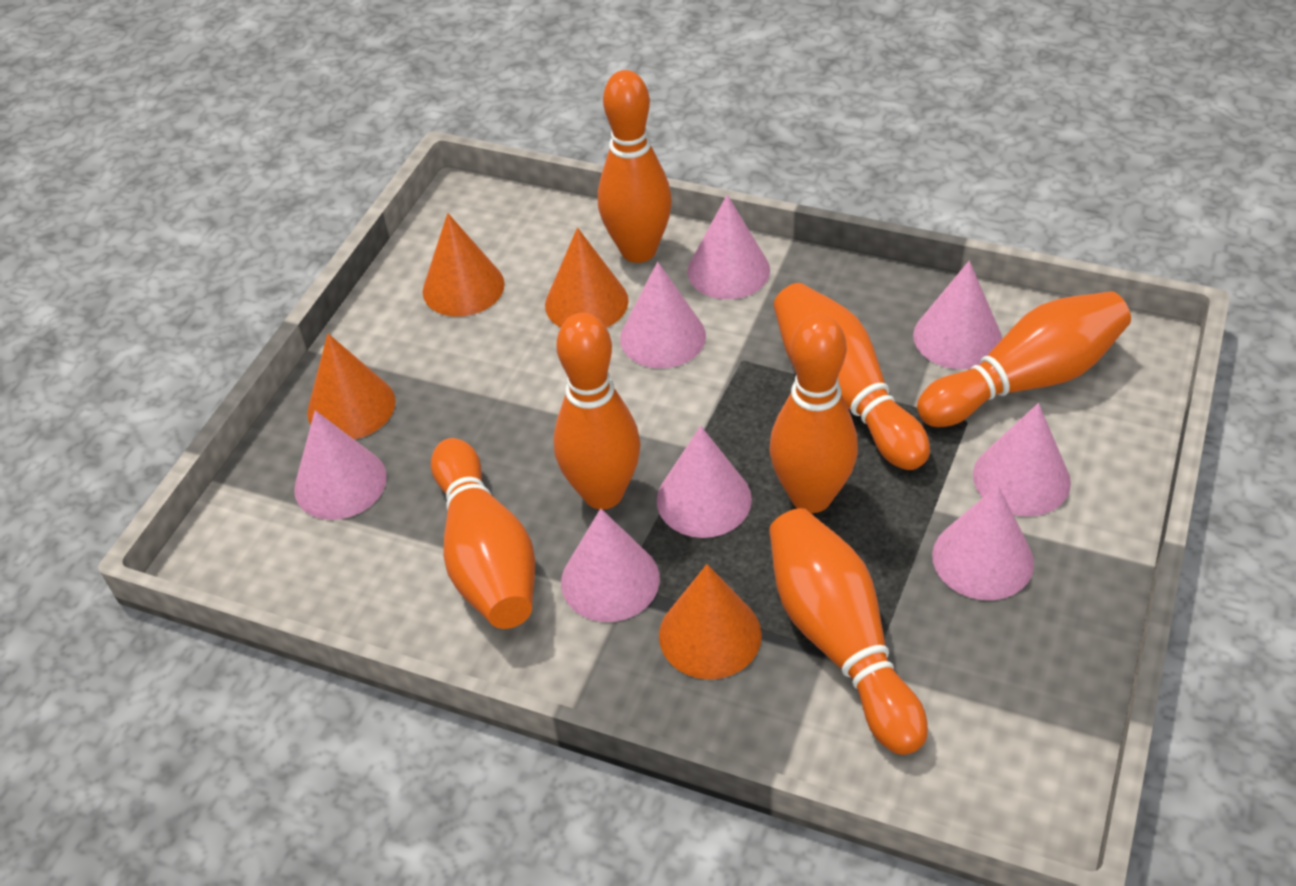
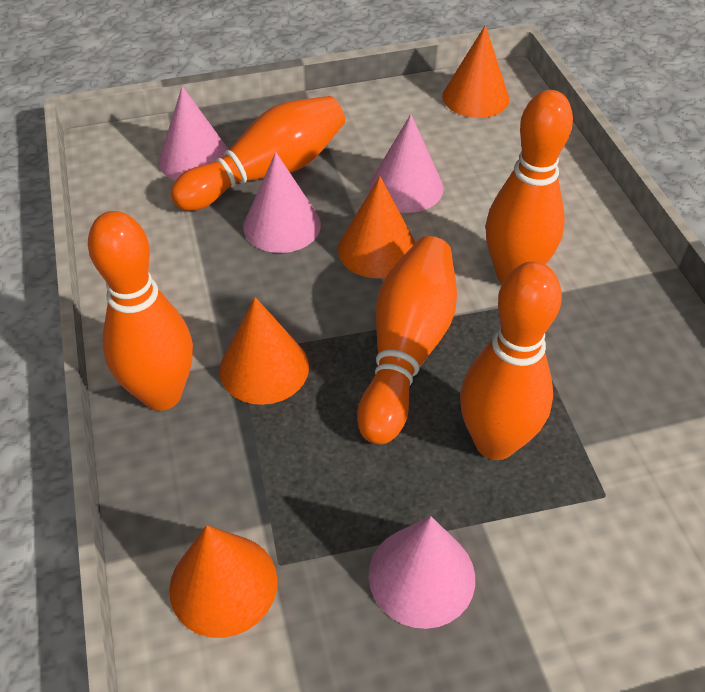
orange bowling pin: 7 -> 5
pink cone: 8 -> 4

